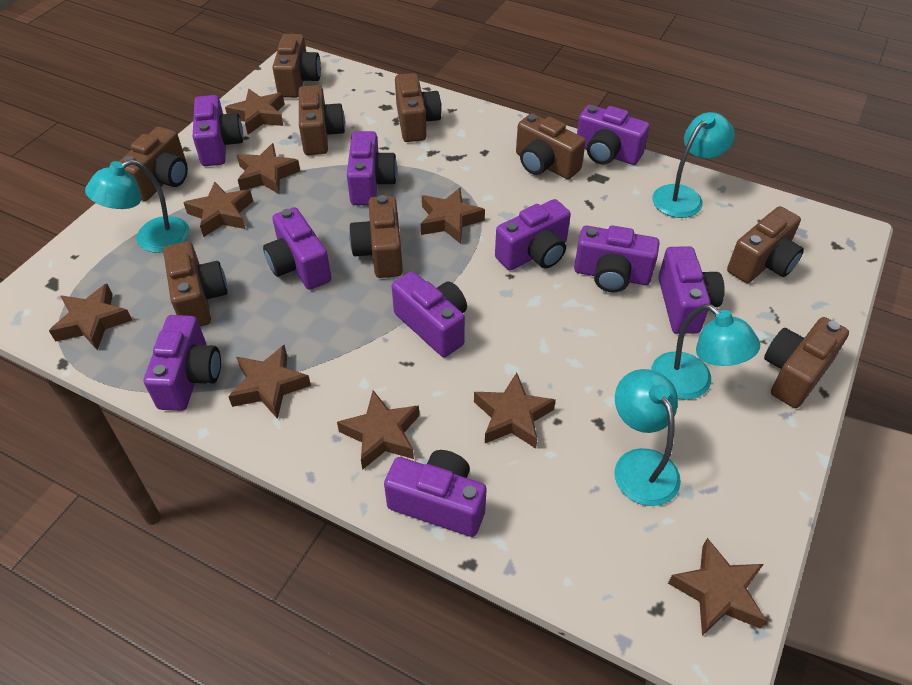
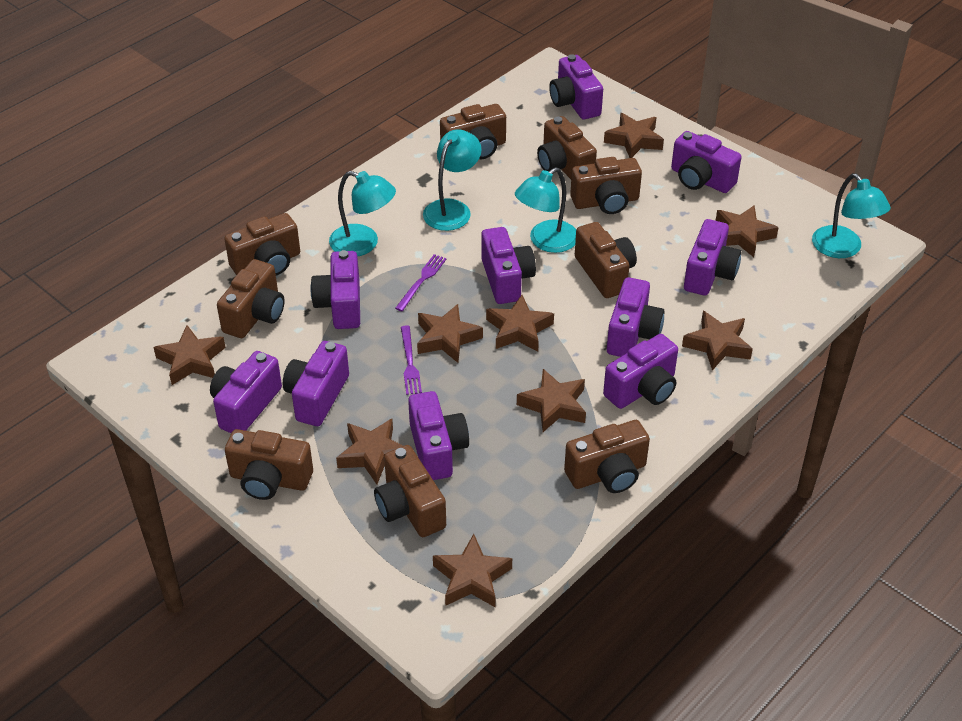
purple fork: 0 -> 2

